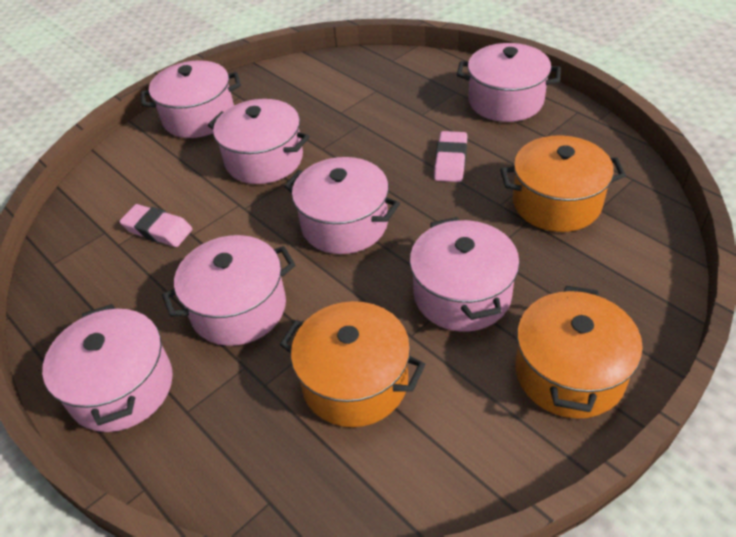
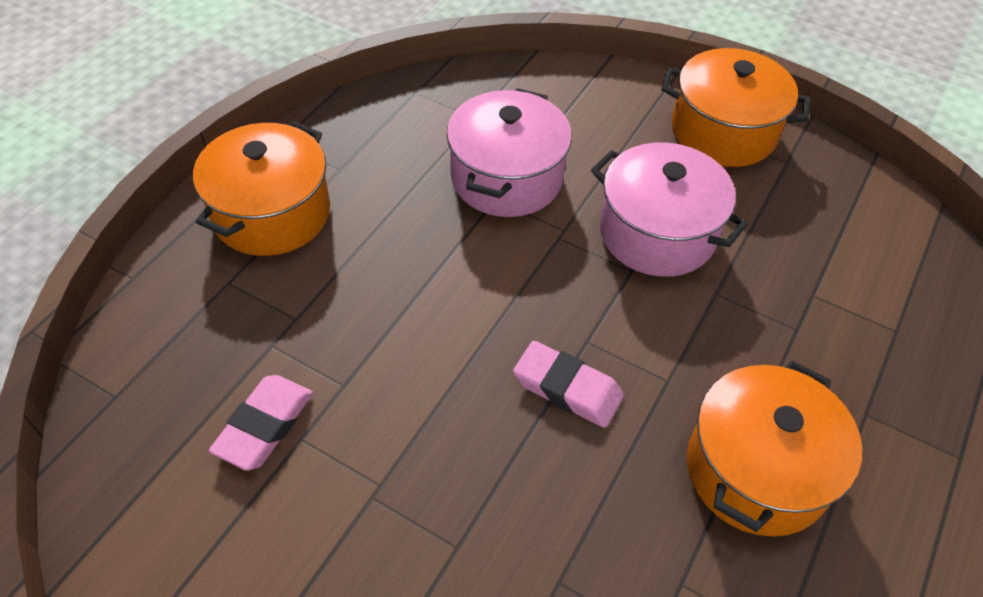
pink pot: 7 -> 2

